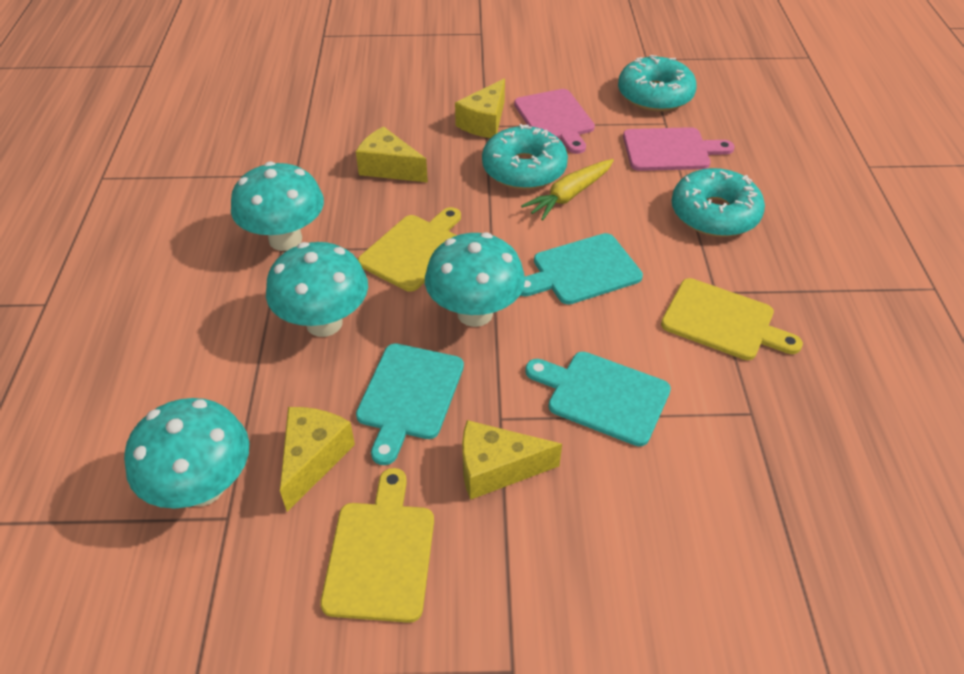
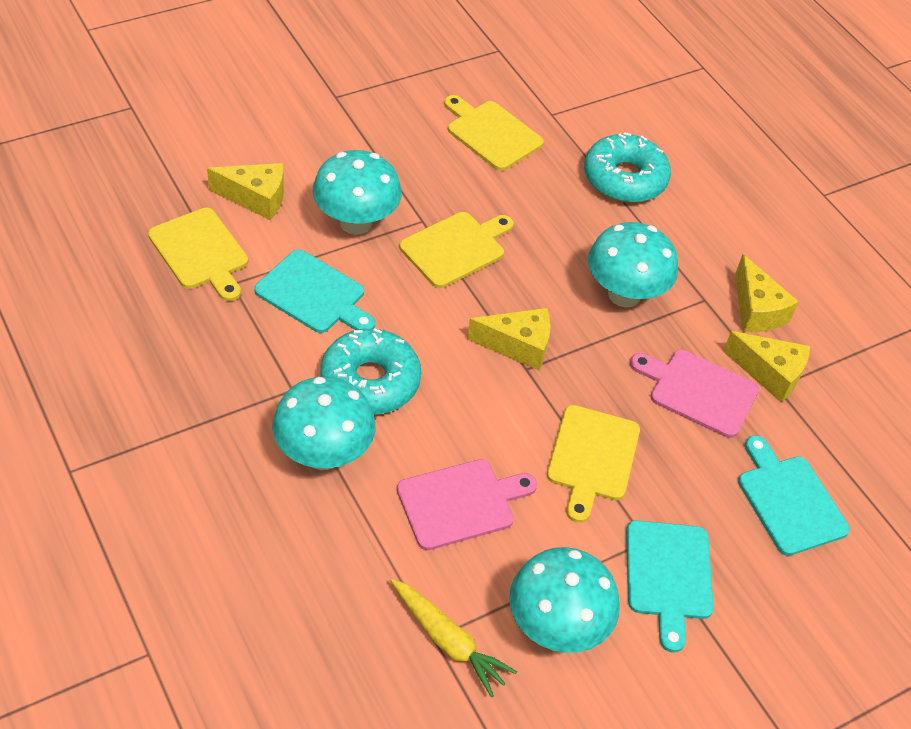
turquoise donut: 3 -> 2
yellow cutting board: 3 -> 4

